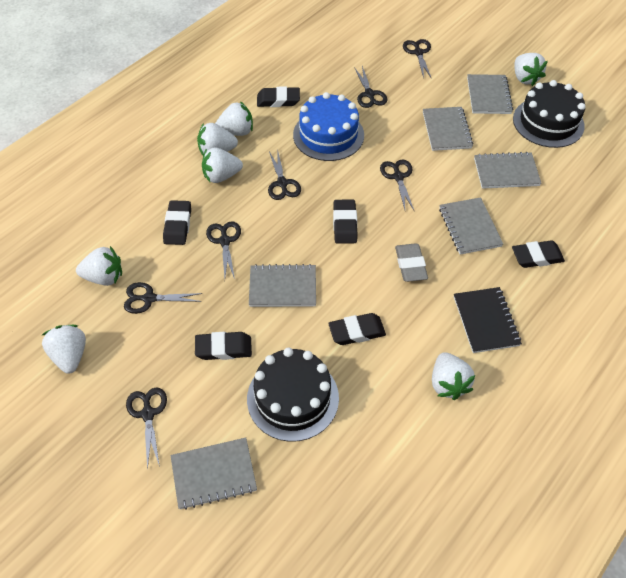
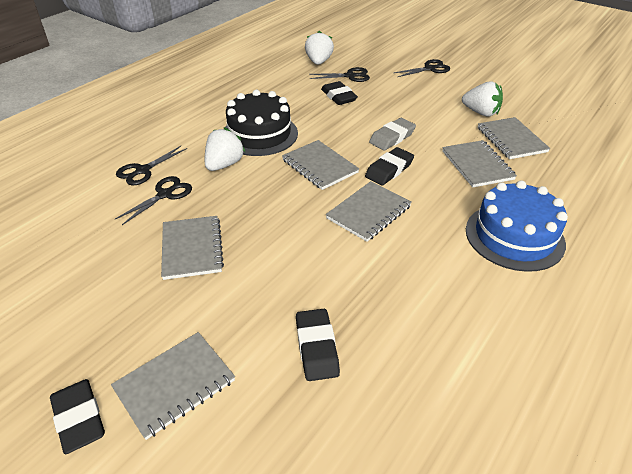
black cake: 2 -> 1
black eraser: 6 -> 4
black notebook: 1 -> 0
black scissors: 7 -> 4
white strawberry: 7 -> 3

